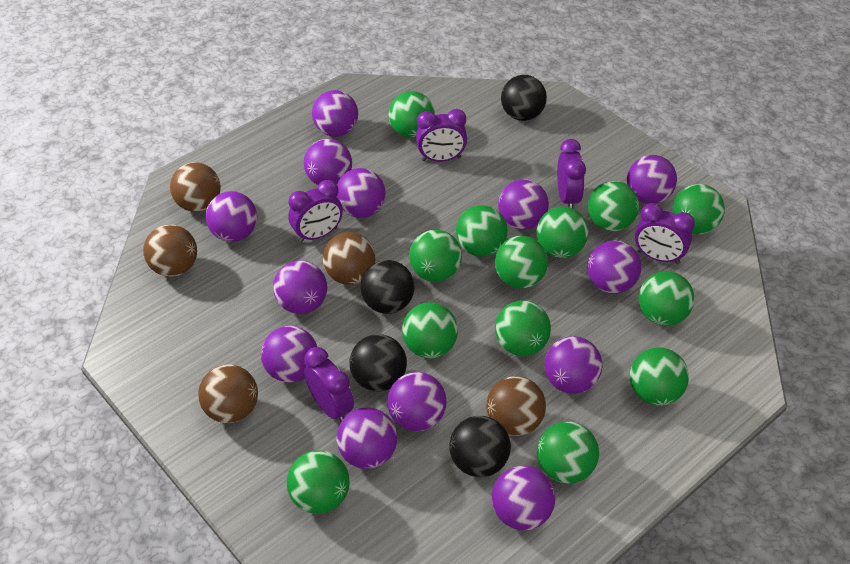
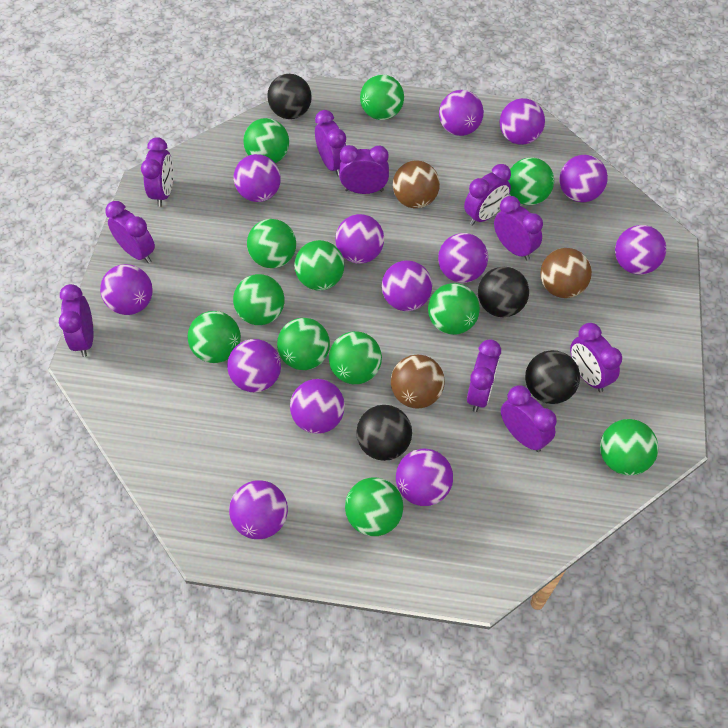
brown ball: 5 -> 3
green ball: 13 -> 12
purple clock: 5 -> 10

